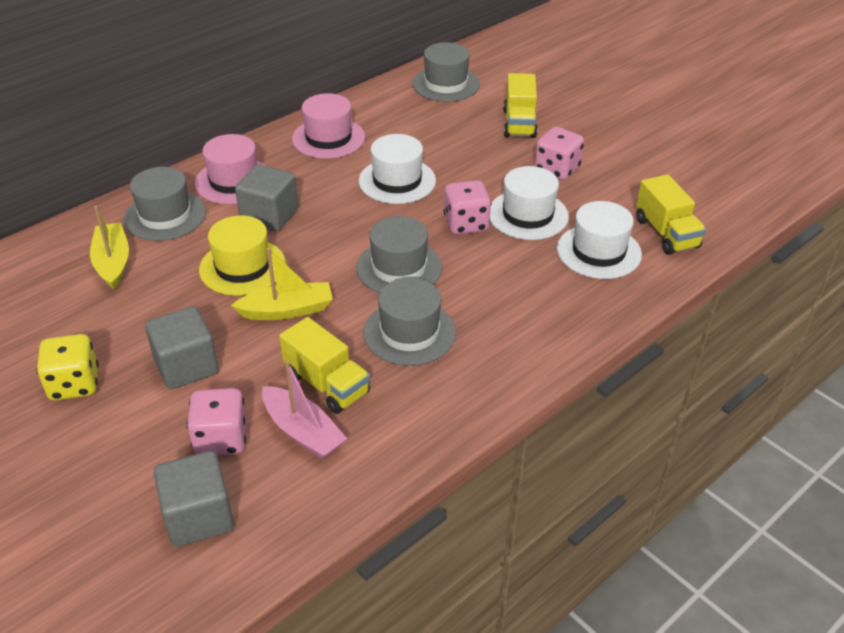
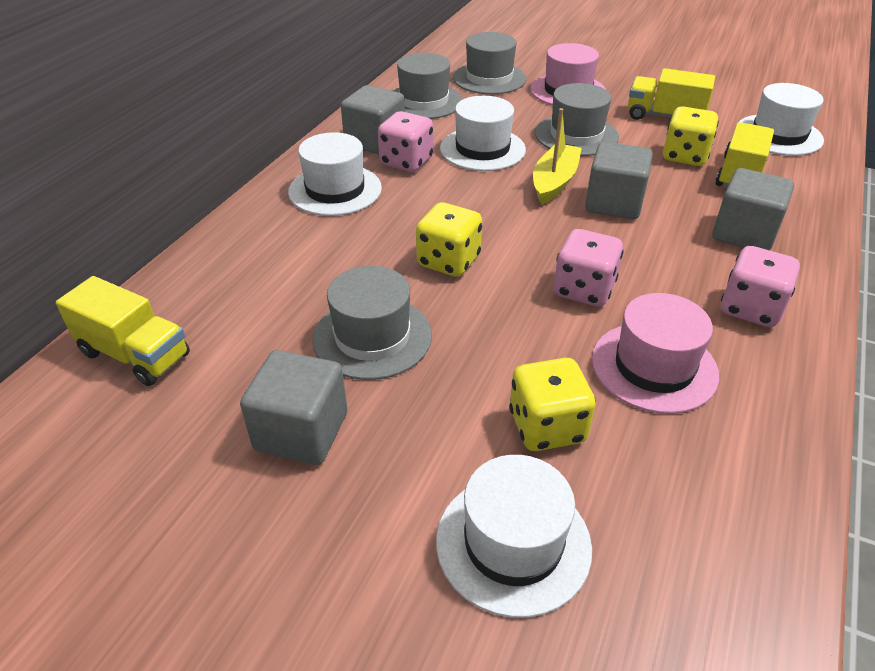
grey cube: 3 -> 4
pink boat: 1 -> 0
white hat: 3 -> 4
yellow boat: 2 -> 1
yellow dice: 1 -> 3
yellow hat: 1 -> 0

